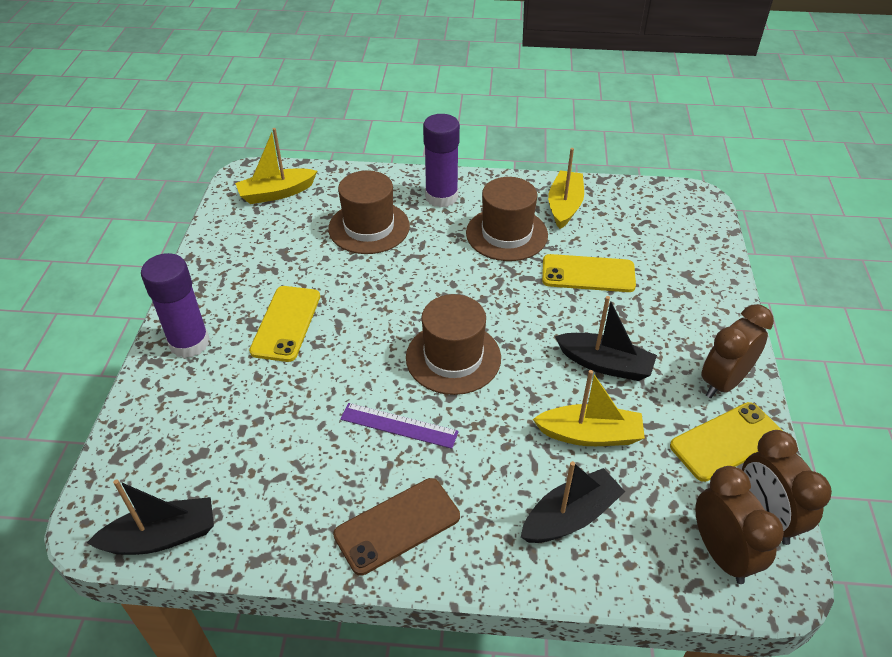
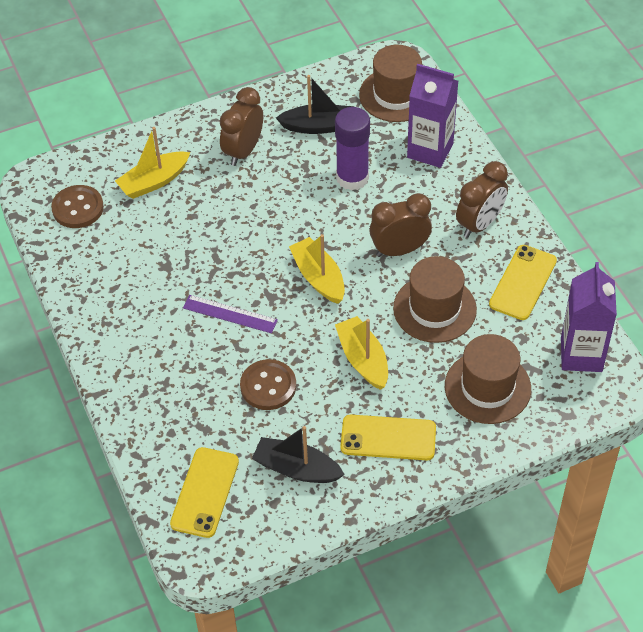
black boat: 3 -> 2
brown button: 0 -> 2
brown phone: 1 -> 0
purple carton: 0 -> 2
purple glue stick: 2 -> 1

